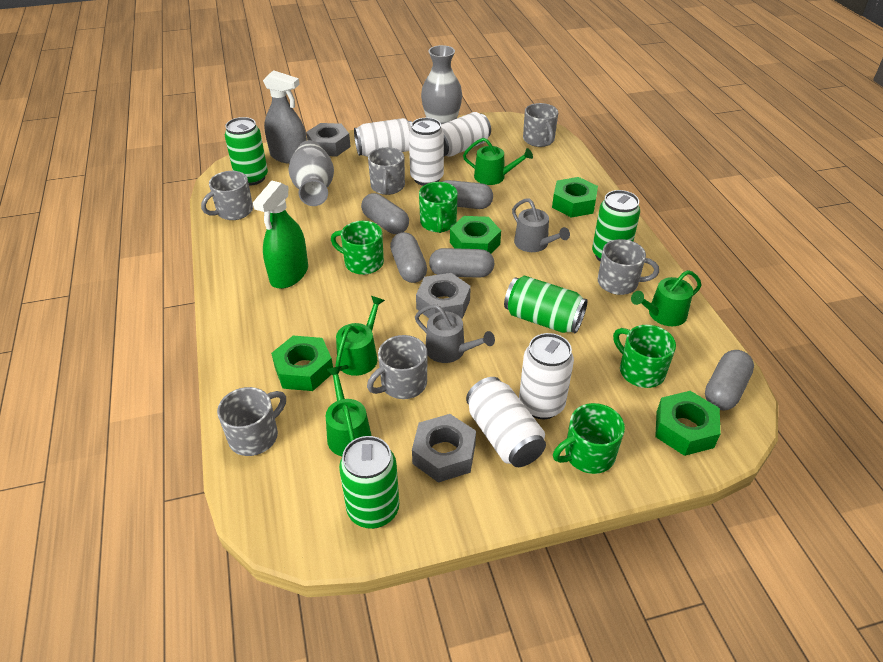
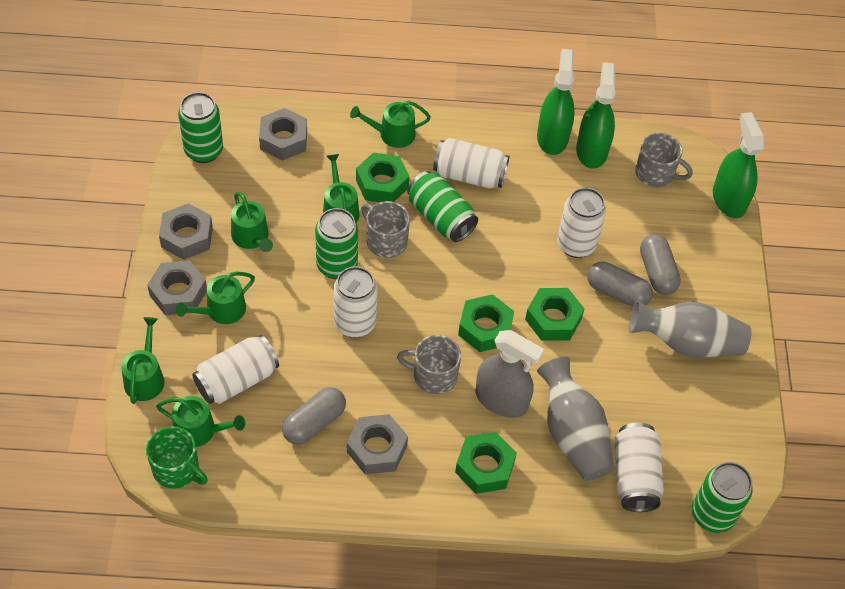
green mug: 4 -> 1
green spray bottle: 1 -> 3
green watering can: 4 -> 6
grey capsule: 5 -> 3
grey mug: 6 -> 3
grey nut: 3 -> 4
grey watering can: 2 -> 0

